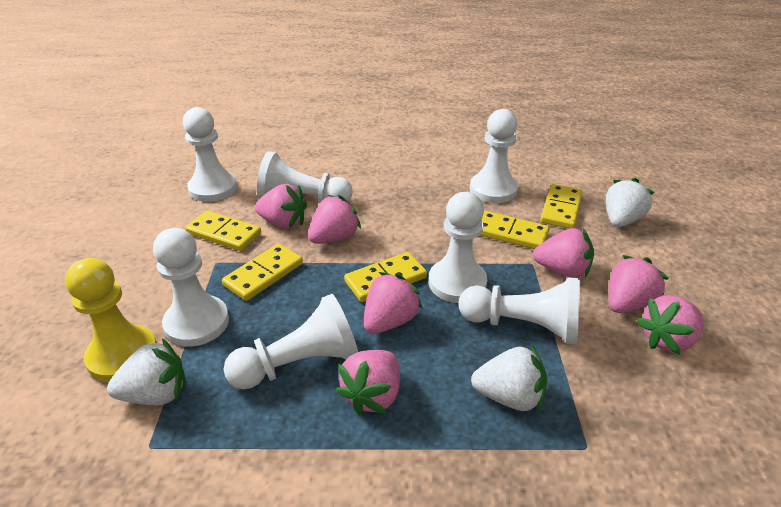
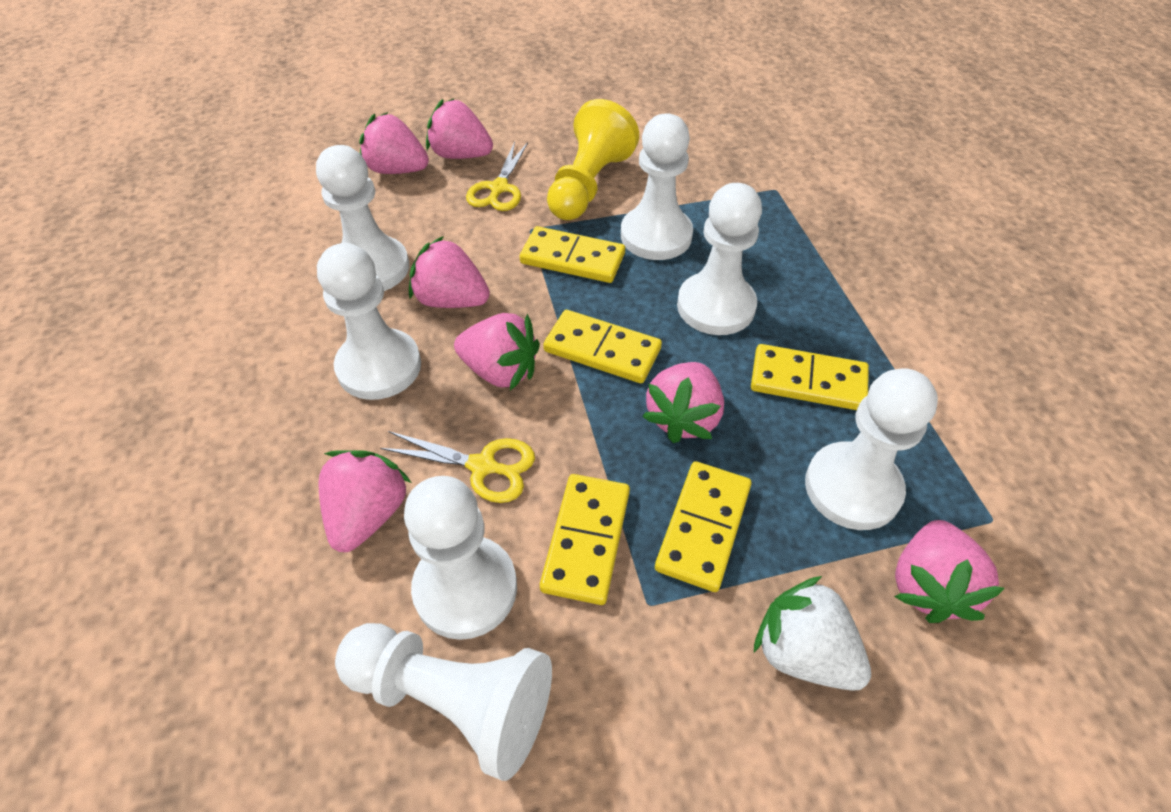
white strawberry: 3 -> 1
yellow scissors: 0 -> 2

